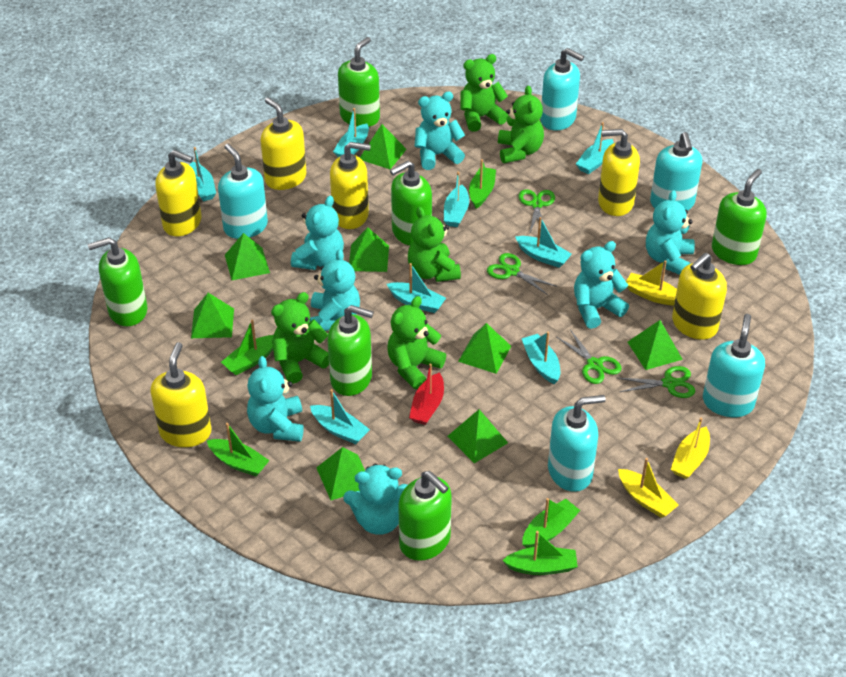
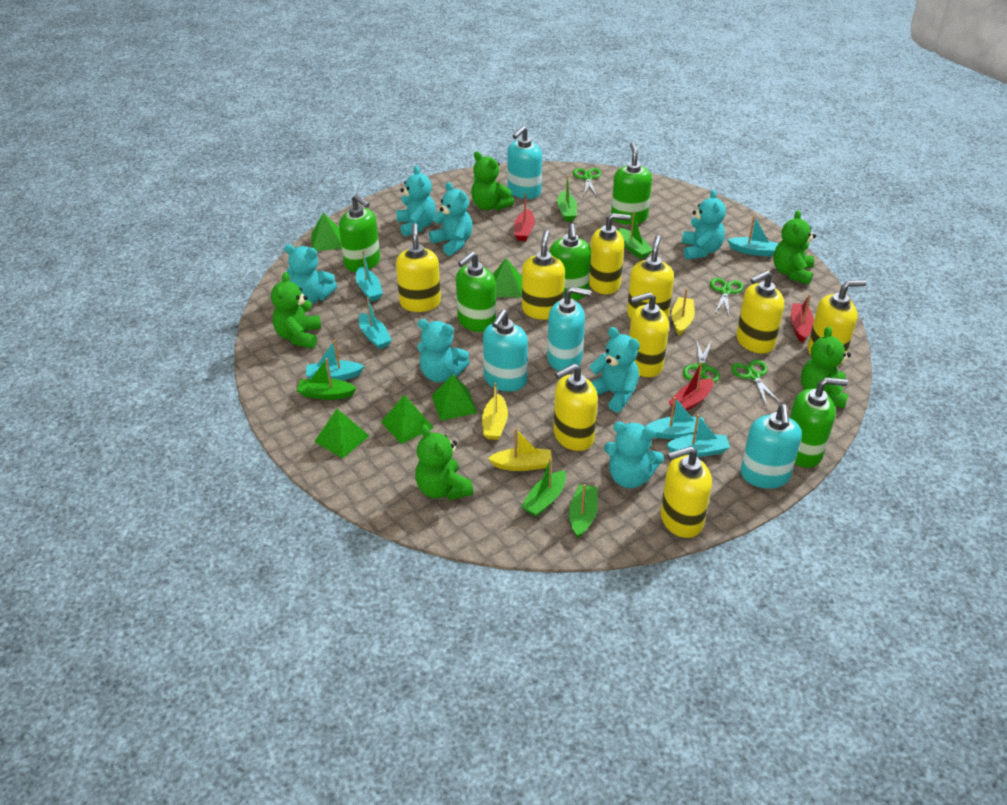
green pyramid: 8 -> 5
green soap dispenser: 6 -> 5
red boat: 1 -> 3
turquoise boat: 8 -> 6
turquoise soap dispenser: 5 -> 4
yellow soap dispenser: 6 -> 9

